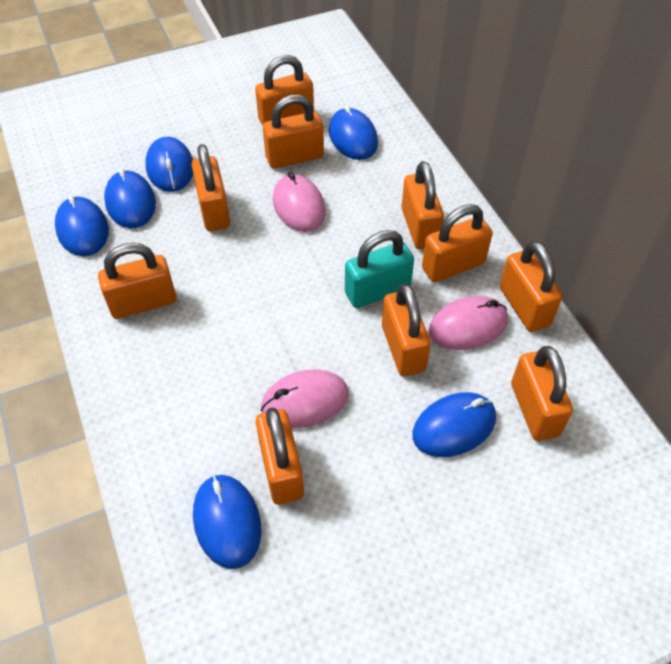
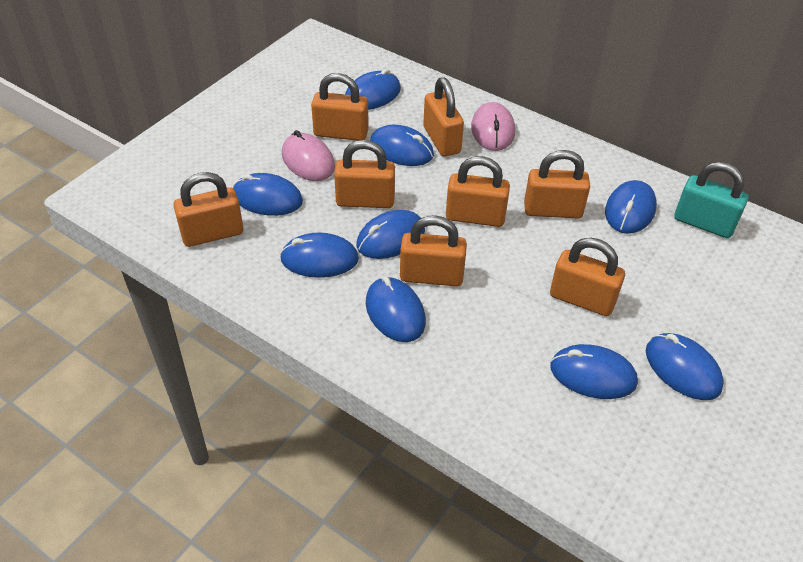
blue mouse: 6 -> 9
orange padlock: 10 -> 8
pink mouse: 3 -> 2

